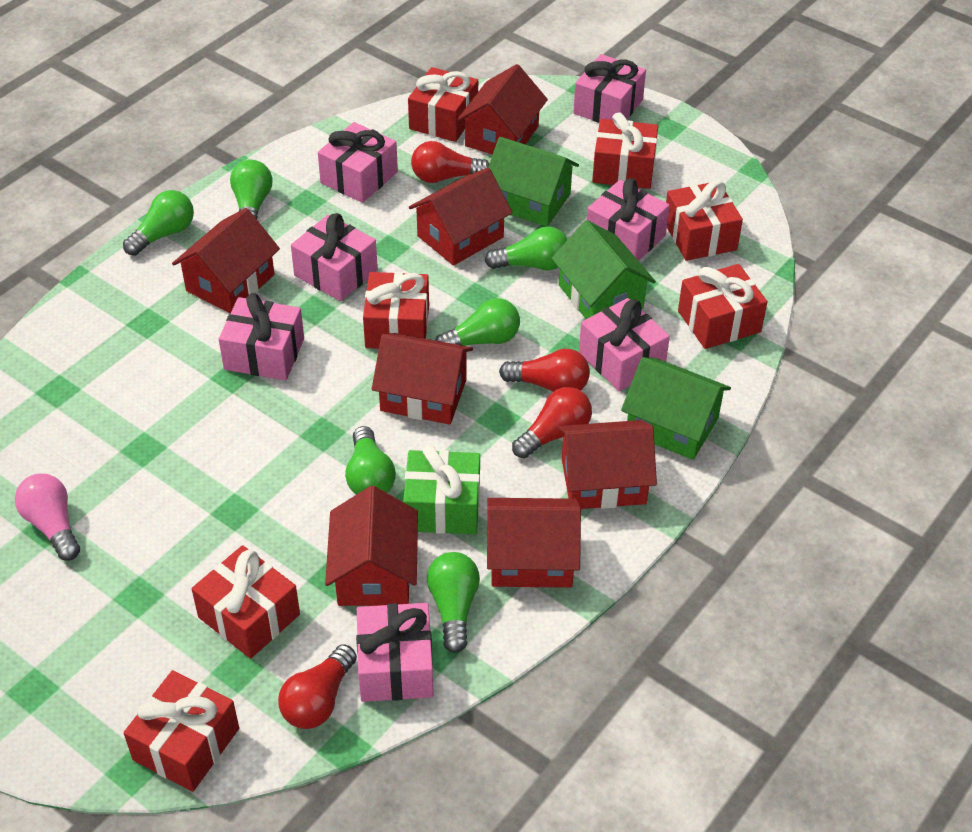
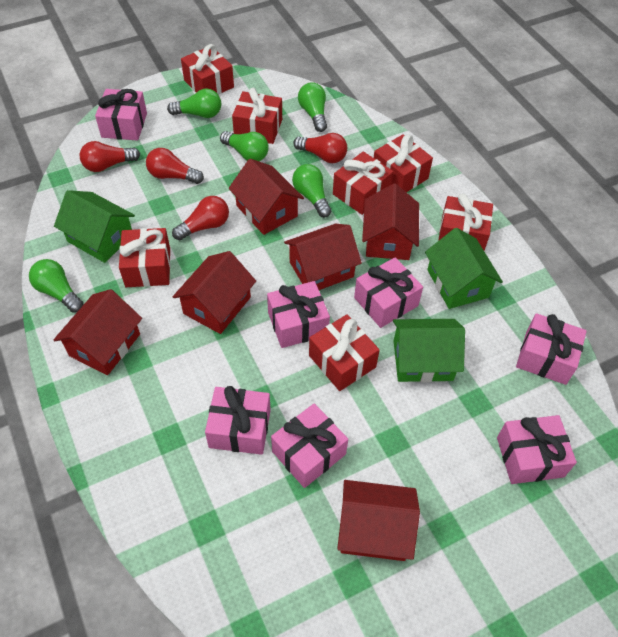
green gift: 1 -> 0
green light bulb: 6 -> 5
pink light bulb: 1 -> 0
red house: 7 -> 6

